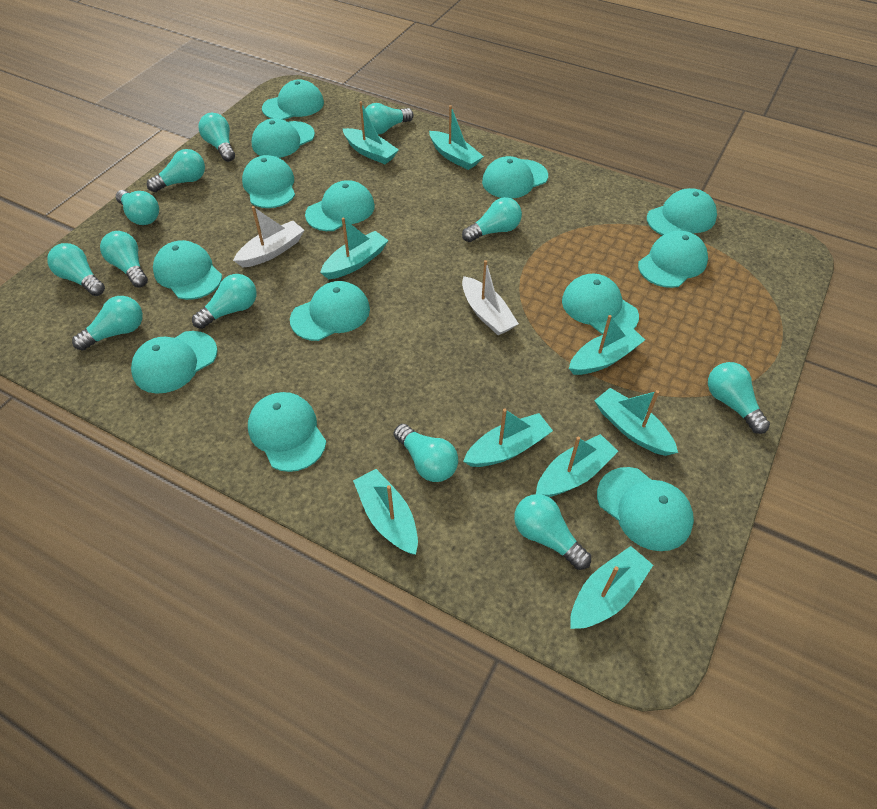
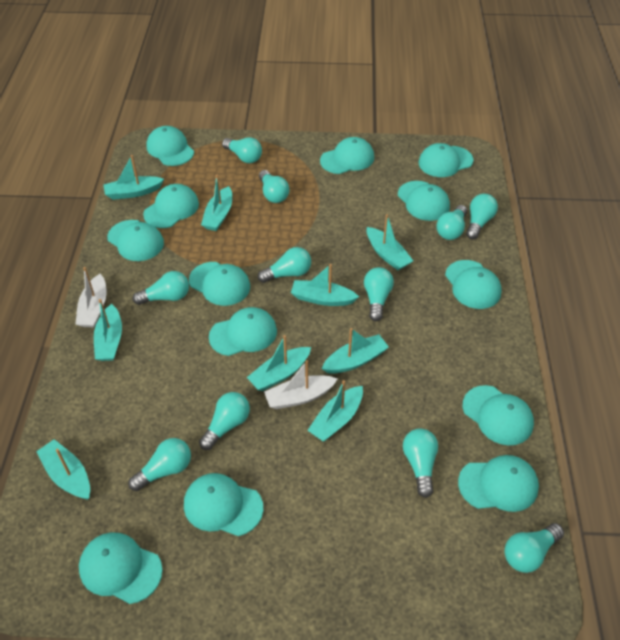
turquoise light bulb: 12 -> 11

